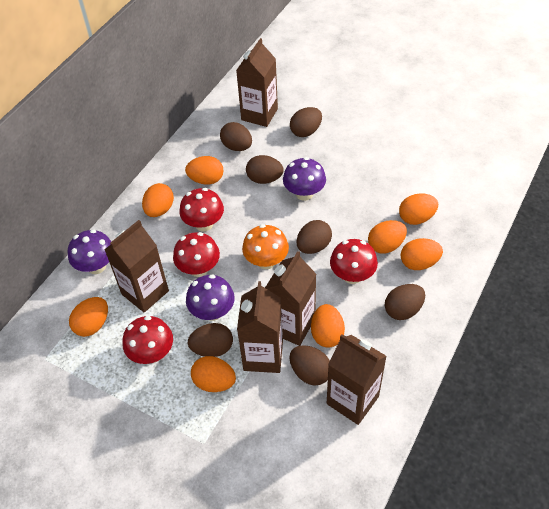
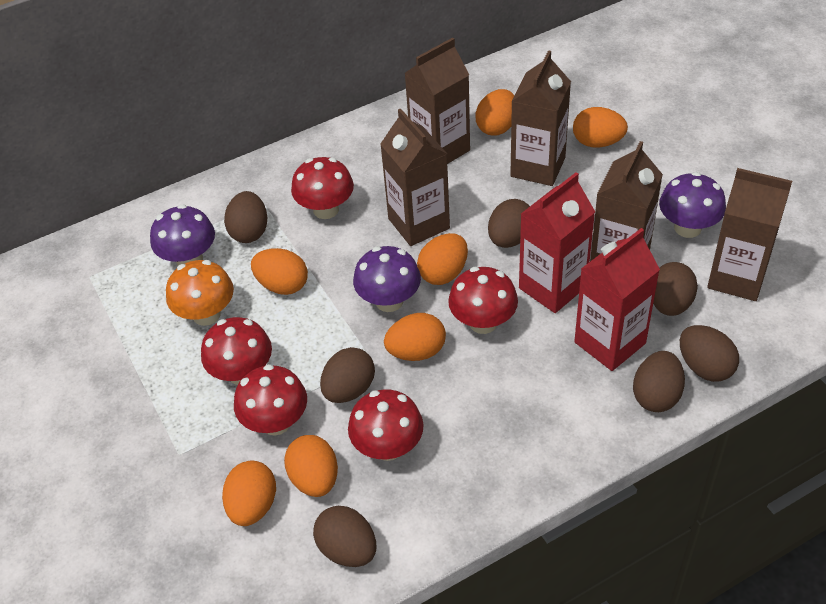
orange egg: 8 -> 7
red carton: 0 -> 2
red mushroom: 4 -> 5

